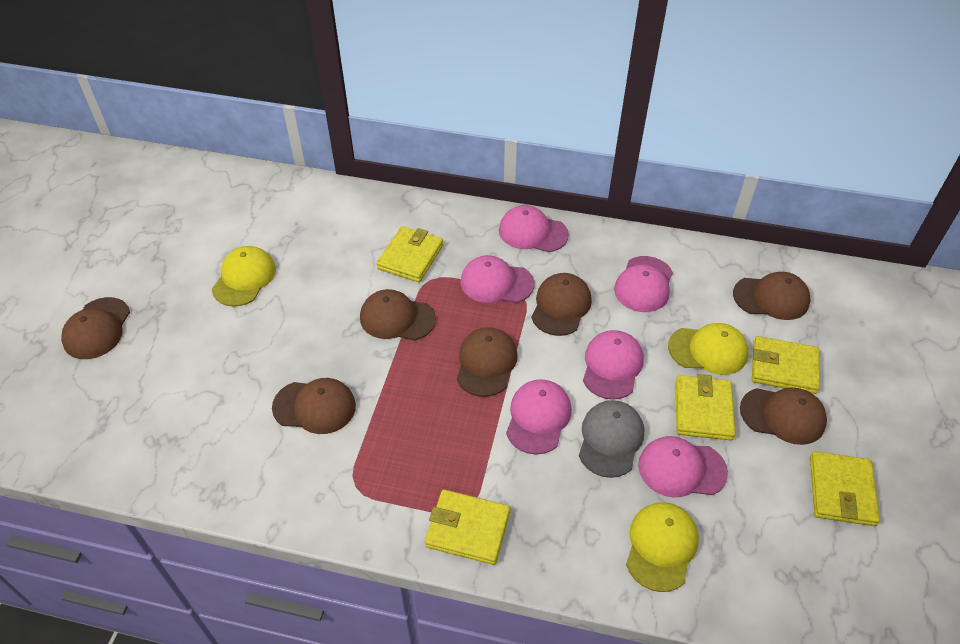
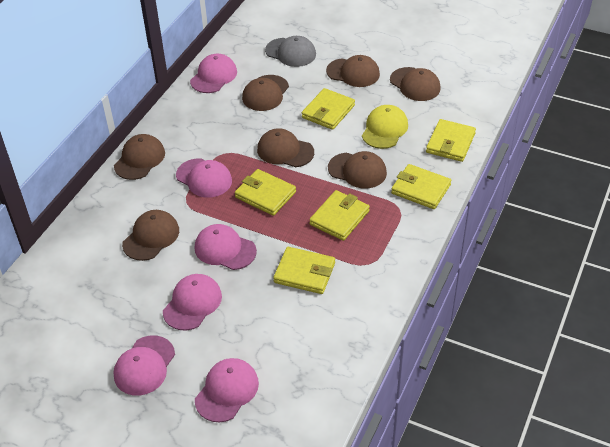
yellow cap: 3 -> 1
yellow wallet: 5 -> 6

